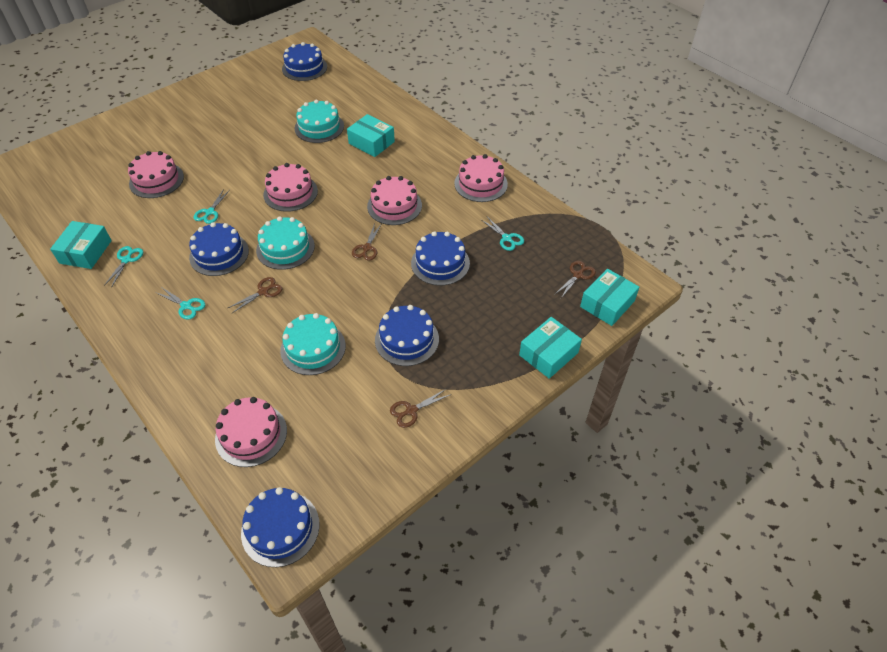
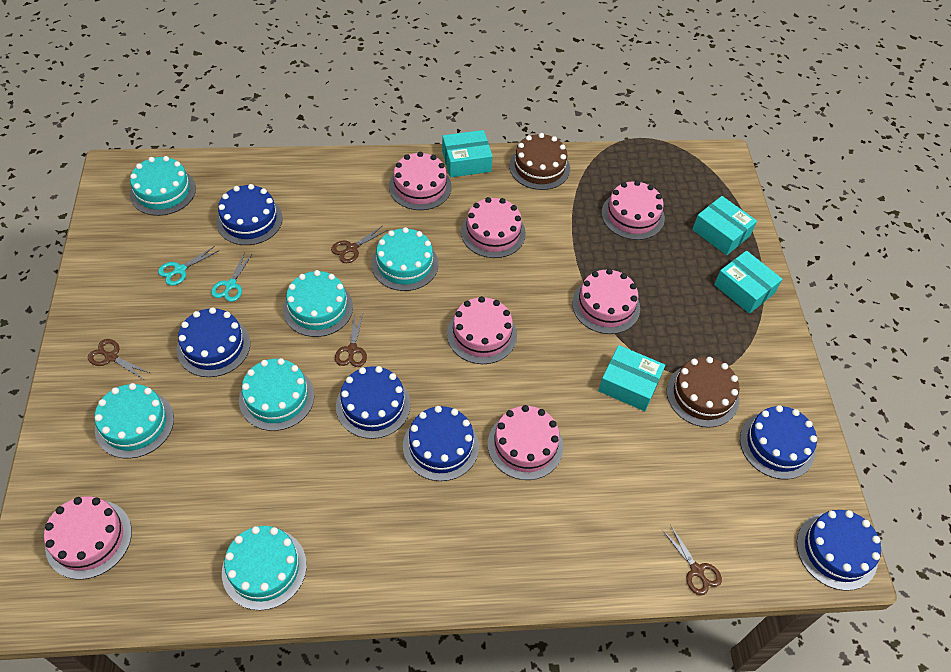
blue cake: 5 -> 6
brown cake: 0 -> 2
pink cake: 5 -> 7
turquoise cake: 3 -> 6
turquoise scissors: 4 -> 2

